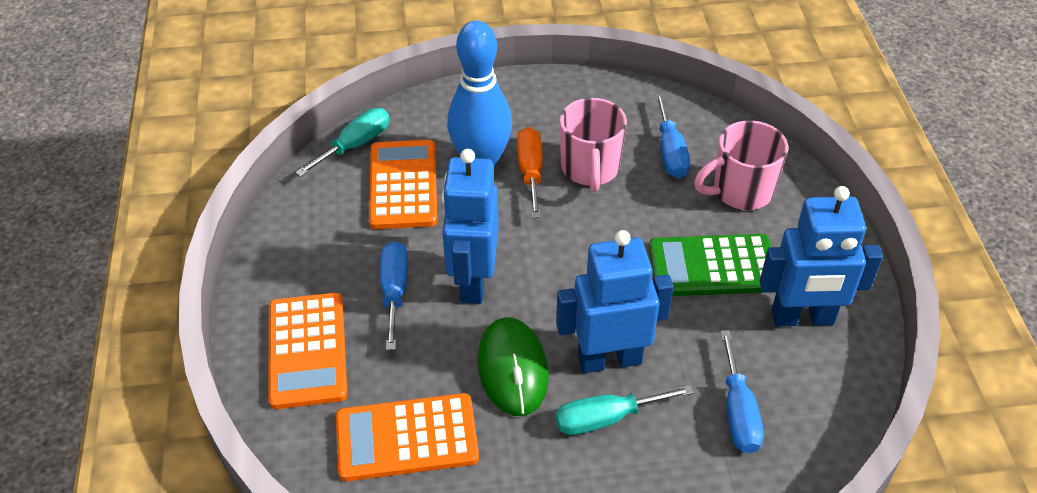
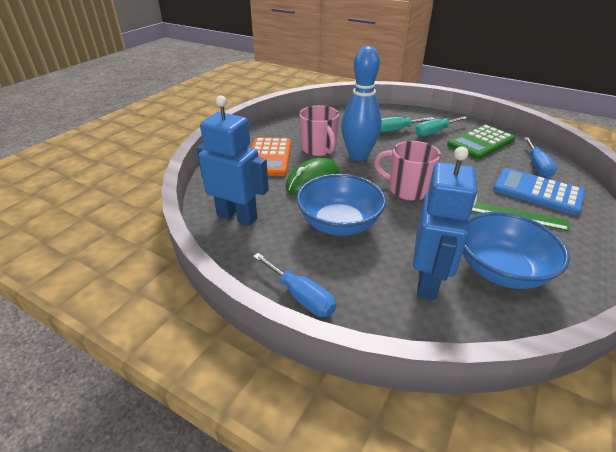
blue bowl: 0 -> 2
blue calculator: 0 -> 1
blue robot: 3 -> 2
blue screwdriver: 3 -> 2
green ruler: 0 -> 1
orange calculator: 3 -> 1
orange screwdriver: 1 -> 0

